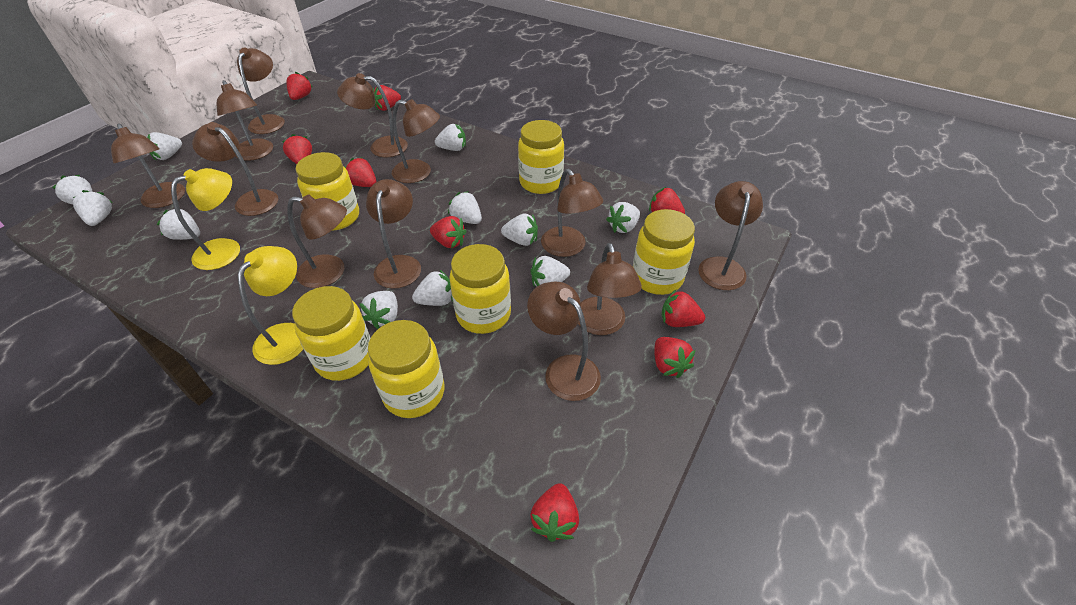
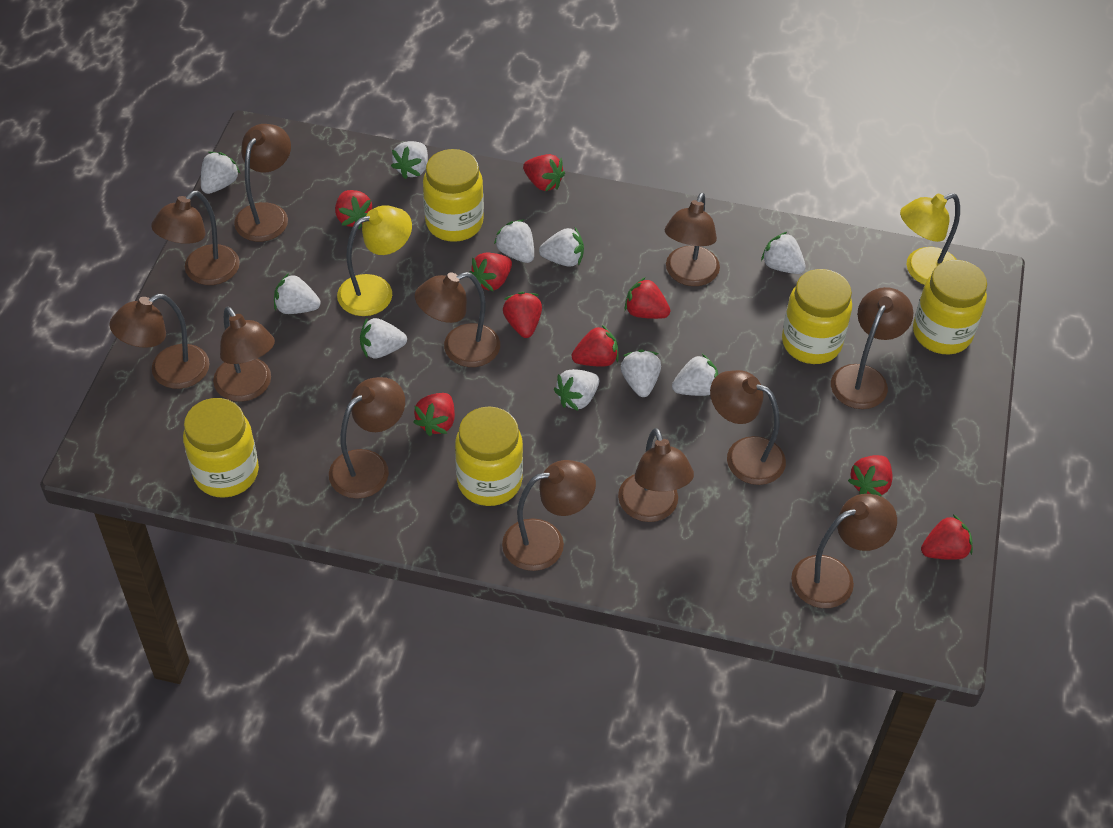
white strawberry: 11 -> 10
yellow jar: 6 -> 5

